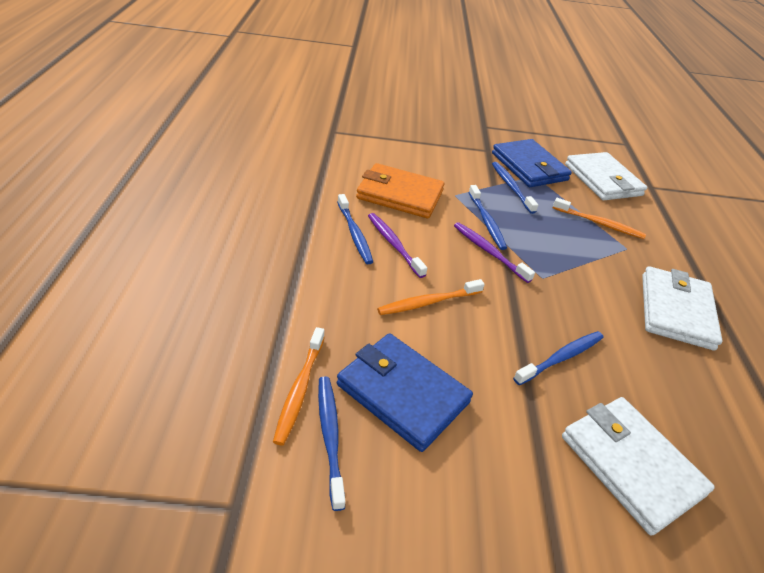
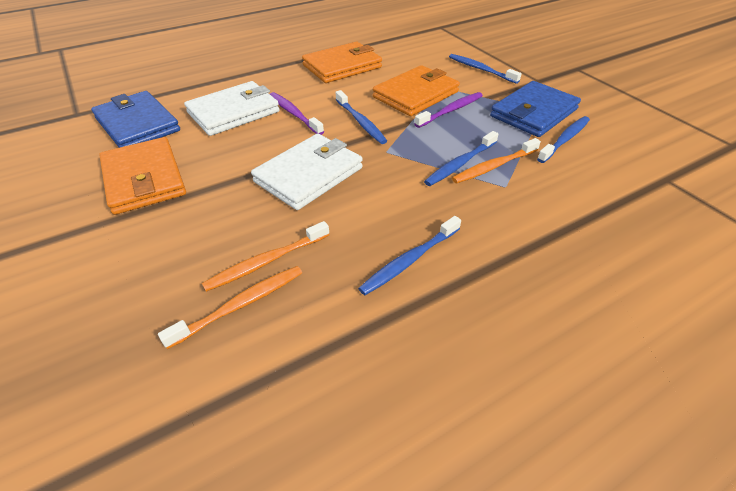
orange wallet: 1 -> 3
white wallet: 3 -> 2

